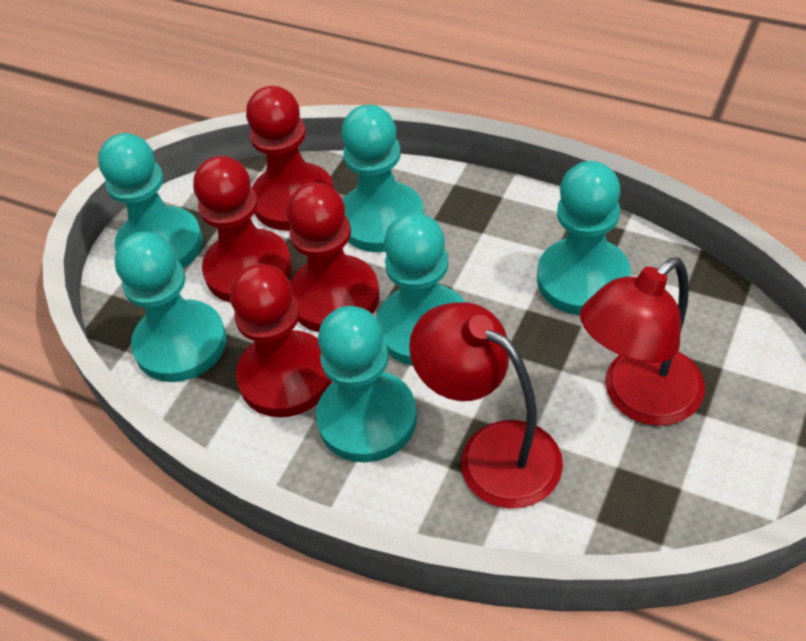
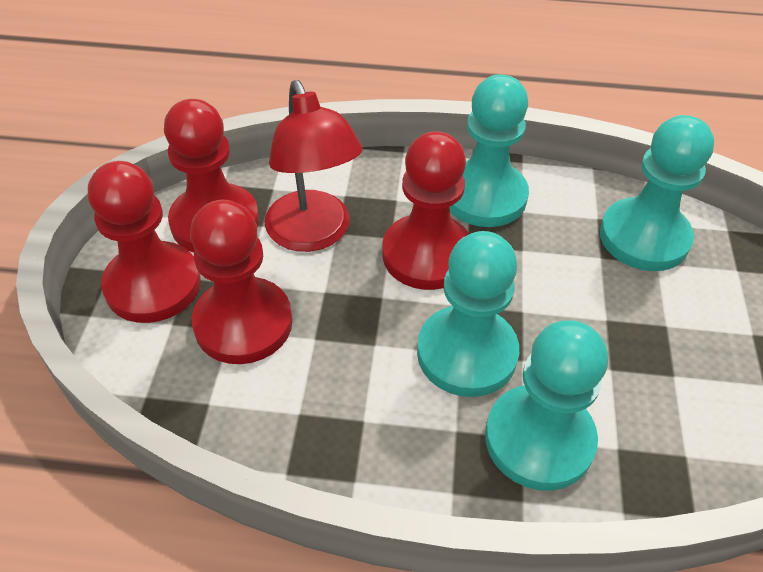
red lamp: 2 -> 1
turquoise pawn: 6 -> 4

